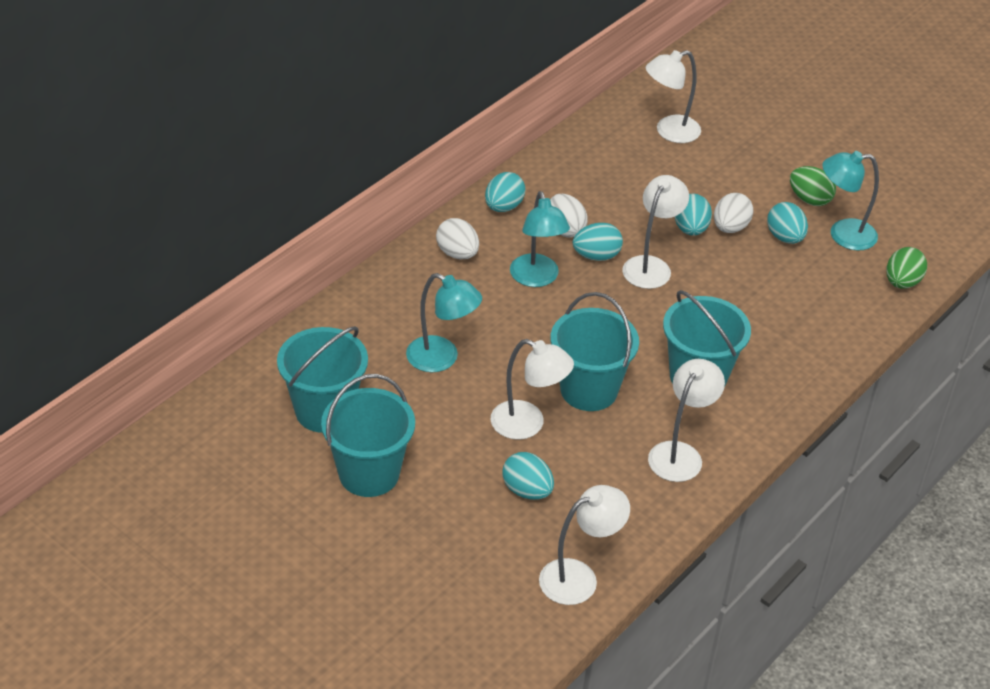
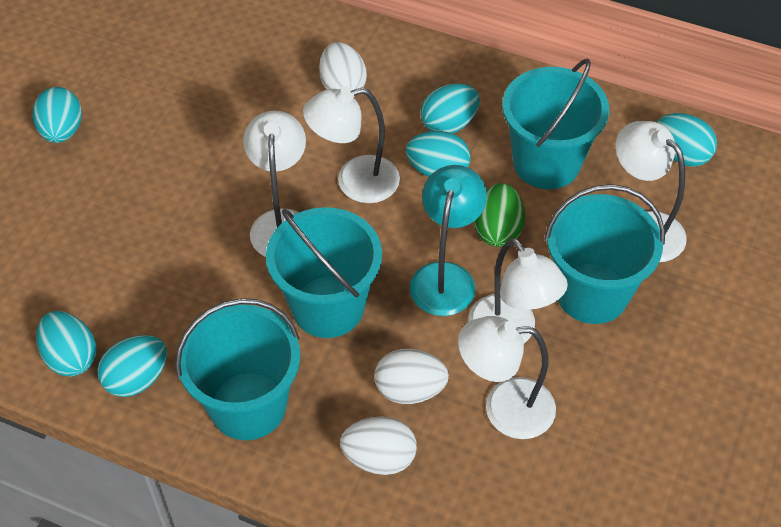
green egg: 2 -> 1
turquoise egg: 5 -> 6
turquoise lamp: 3 -> 1

